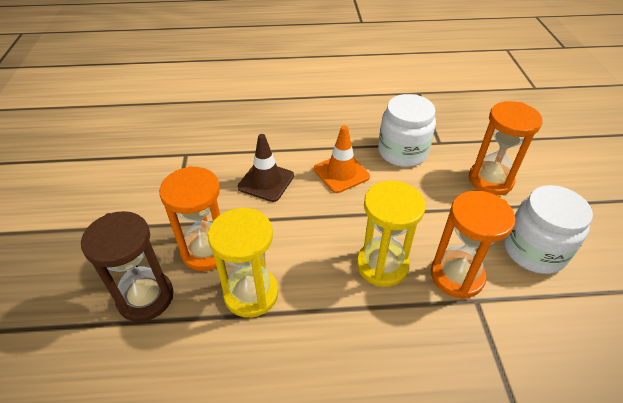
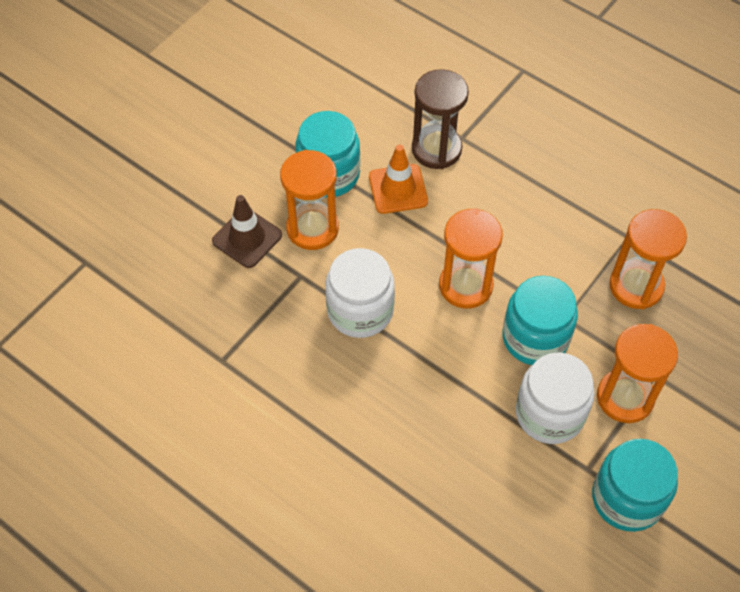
orange hourglass: 3 -> 4
turquoise jar: 0 -> 3
yellow hourglass: 2 -> 0

